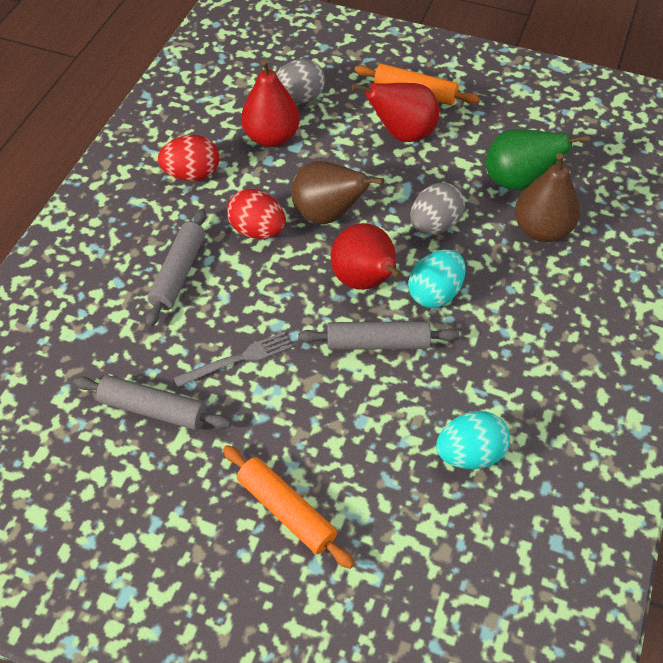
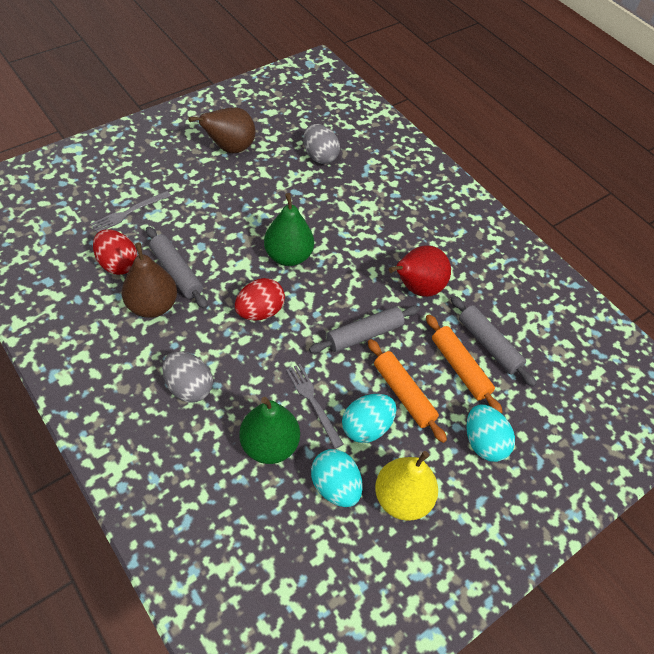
green pear: 1 -> 2
grey fork: 1 -> 2
red pear: 3 -> 1
turquoise egg: 2 -> 3
yellow pear: 0 -> 1

